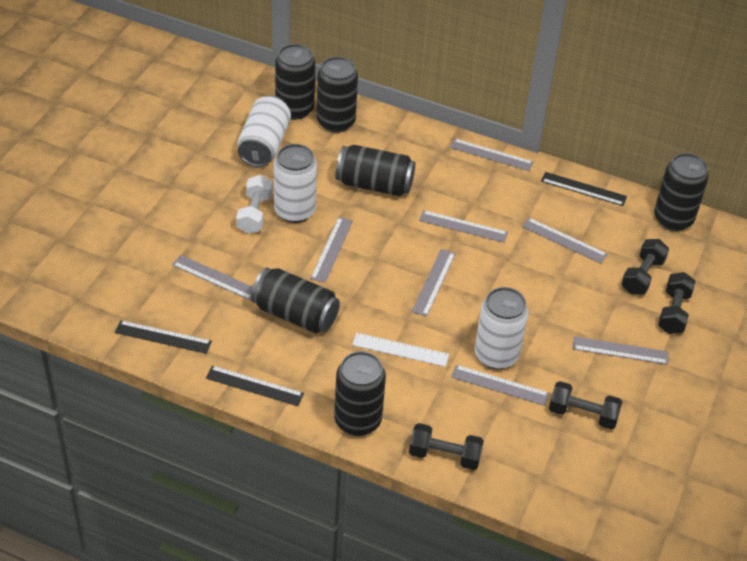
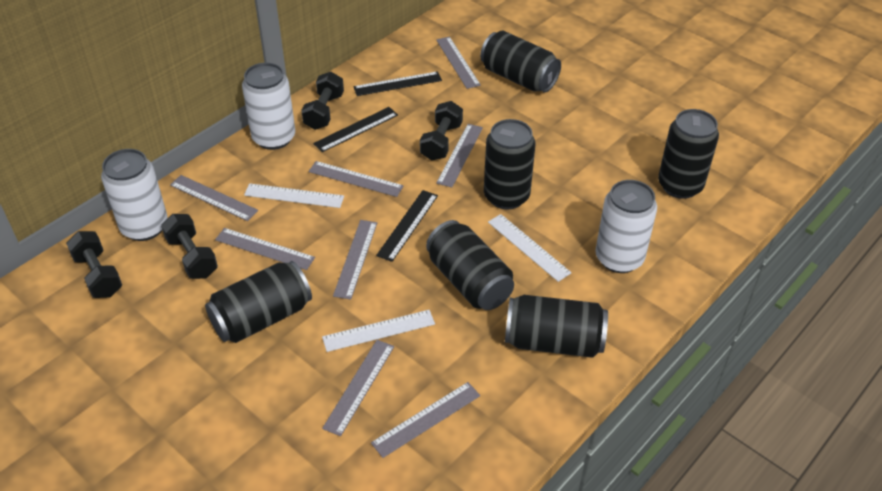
white dumbbell: 1 -> 0
white ruler: 1 -> 3

